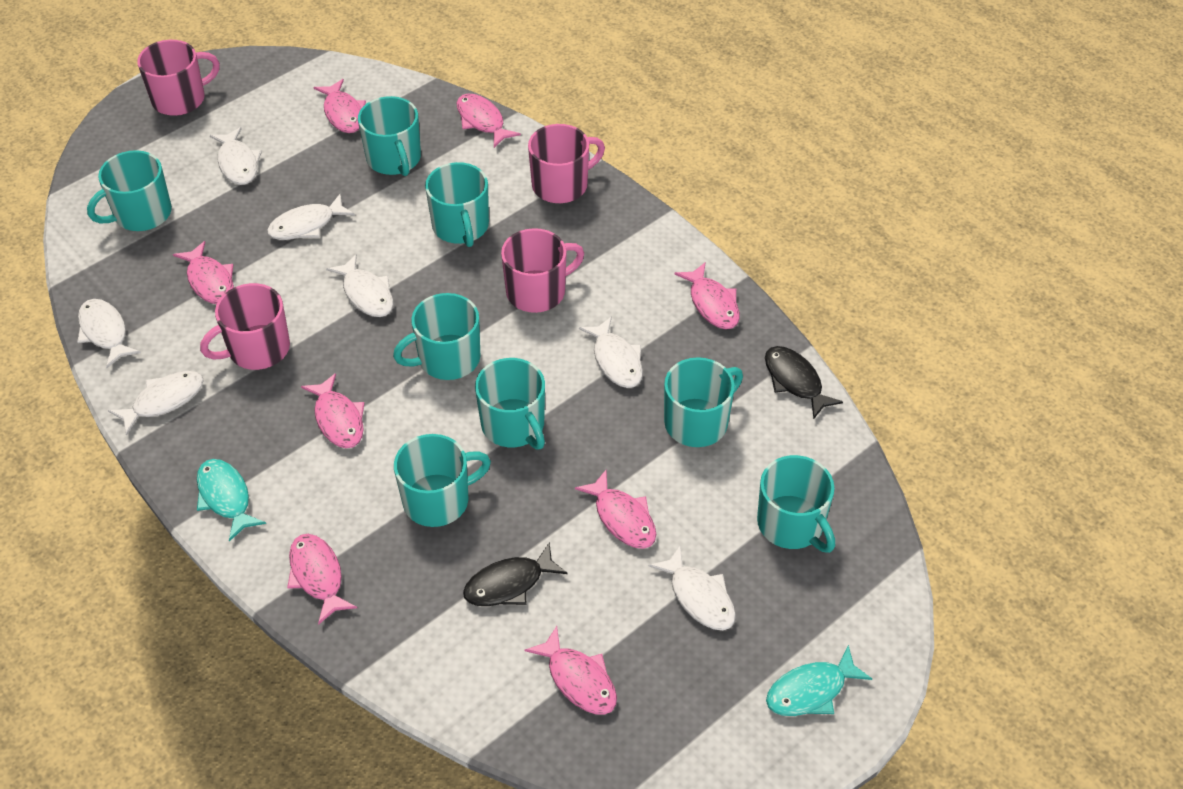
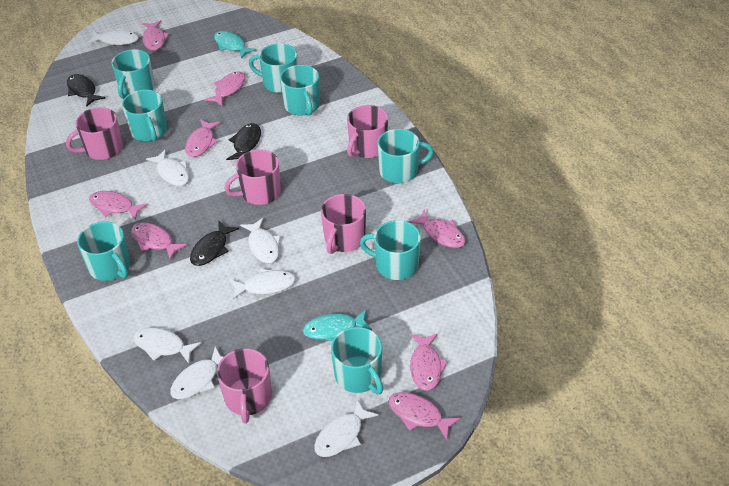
black fish: 2 -> 3
pink mug: 4 -> 5

